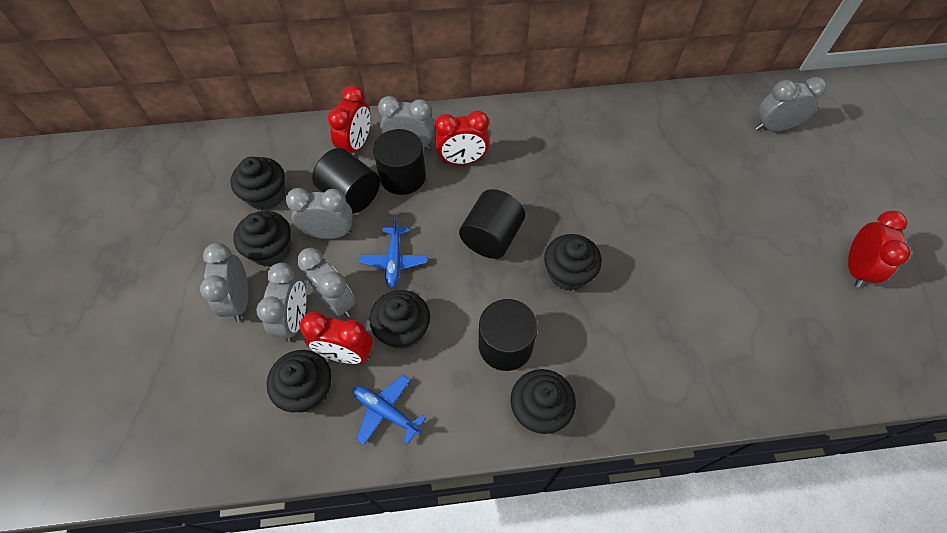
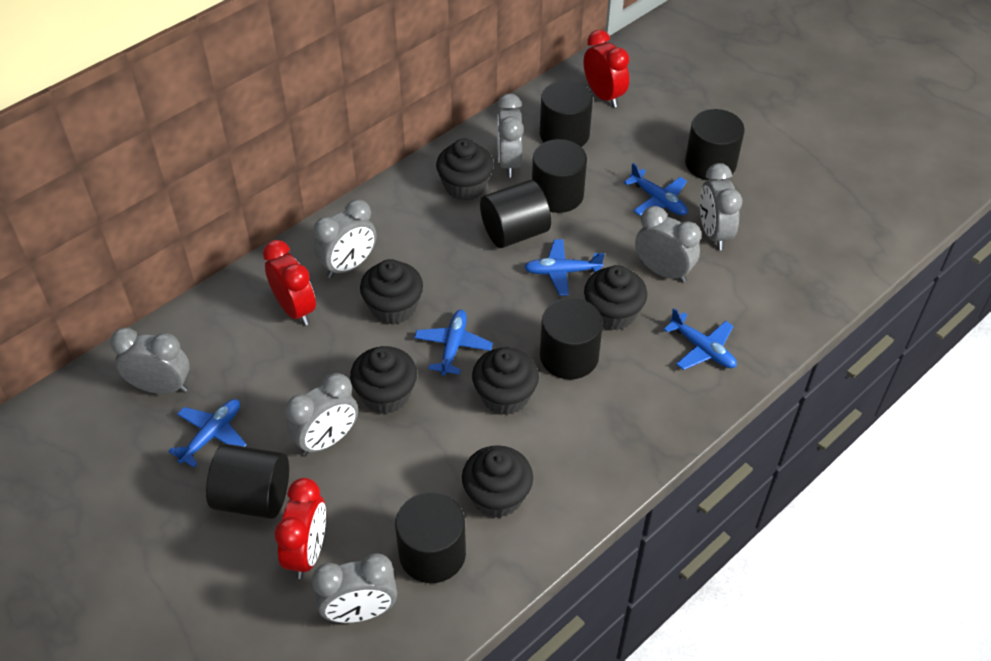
black cylinder: 4 -> 7
blue plane: 2 -> 5
grey clock: 6 -> 7
red clock: 4 -> 3

